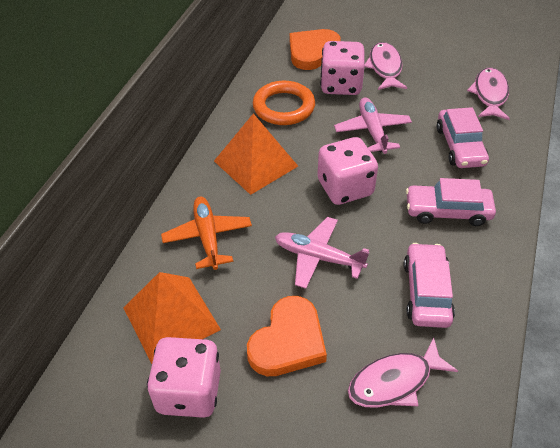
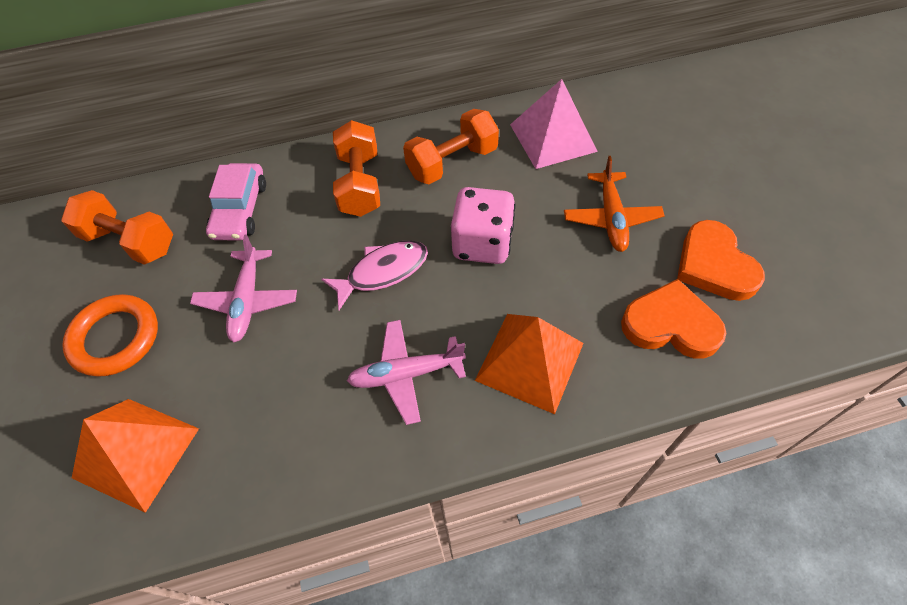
orange dumbbell: 0 -> 3
pink car: 3 -> 1
pink dice: 3 -> 1
pink fish: 3 -> 1
pink pyramid: 0 -> 1

